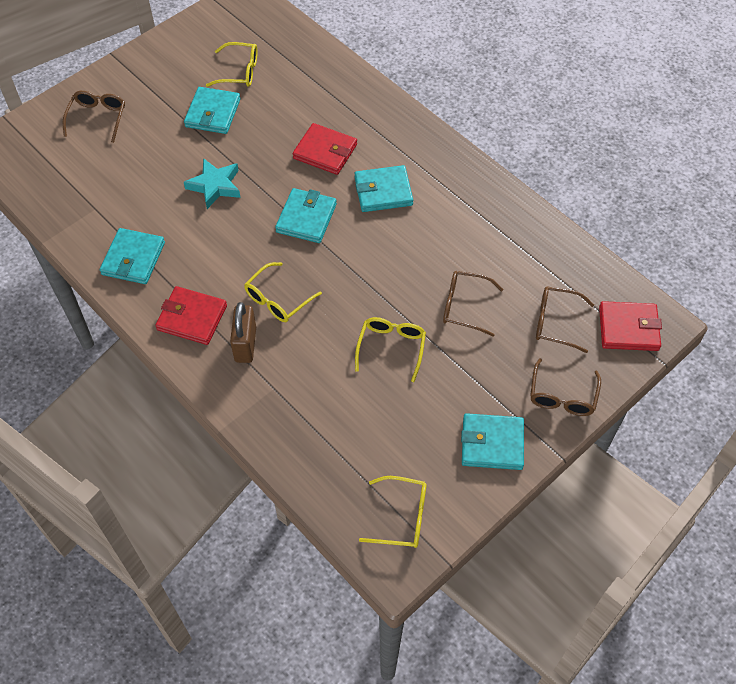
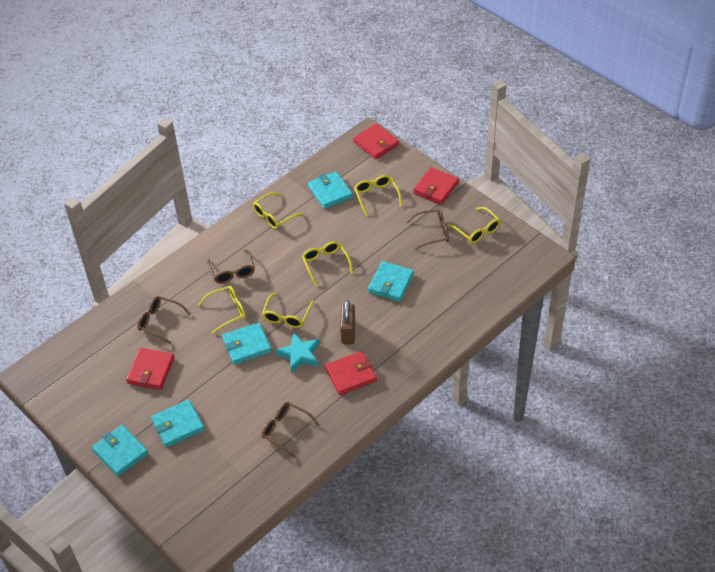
red wallet: 3 -> 4
yellow glasses: 4 -> 6

